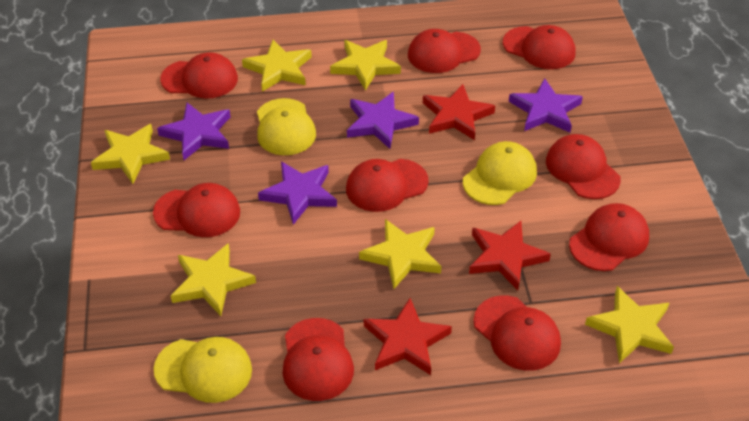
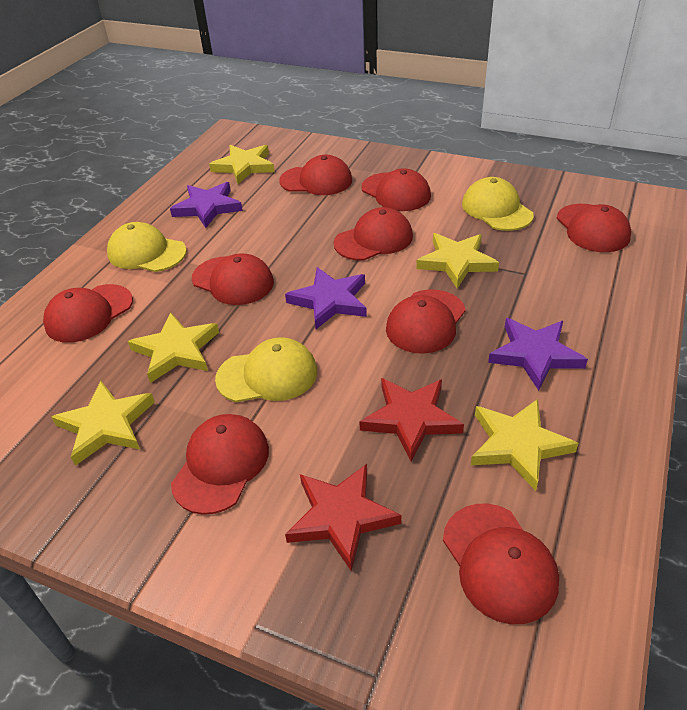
purple star: 4 -> 3
red star: 3 -> 2
yellow star: 6 -> 5

